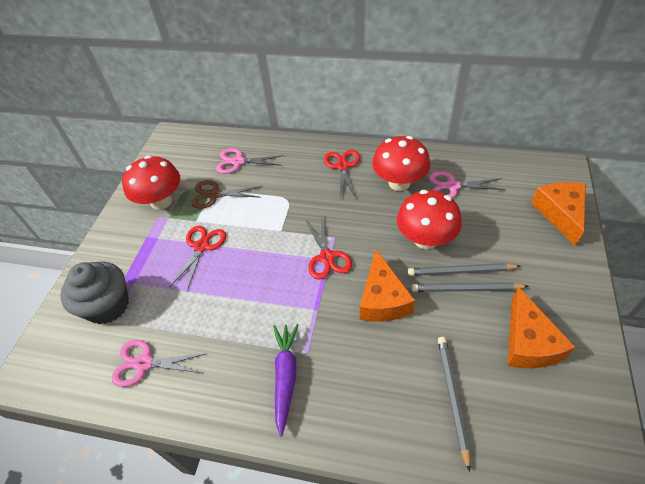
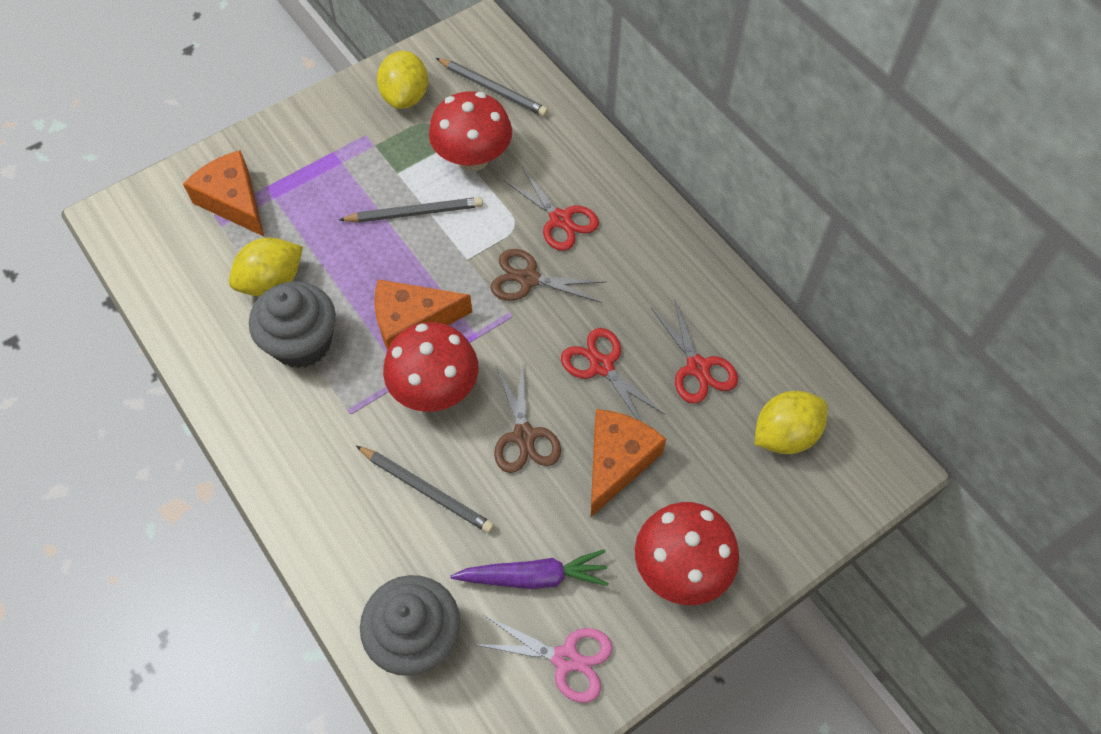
brown scissors: 1 -> 2
grey cupcake: 1 -> 2
pink scissors: 3 -> 1
yellow lemon: 0 -> 3

